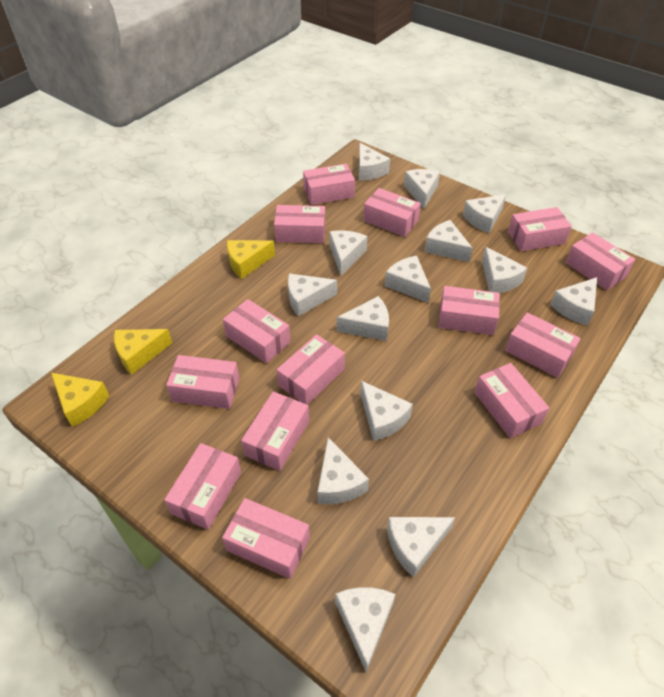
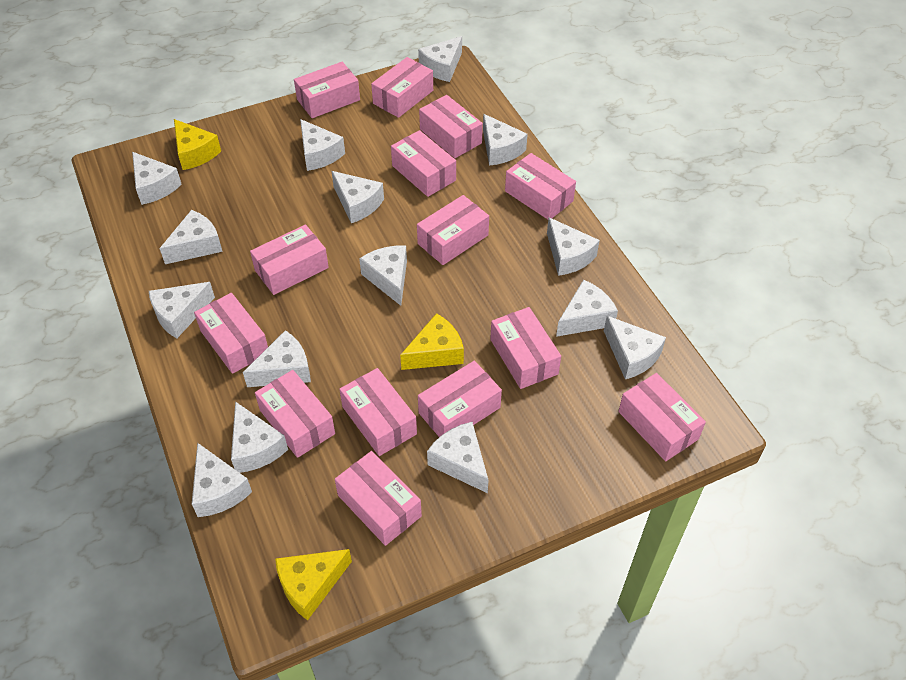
white cheese: 14 -> 15

